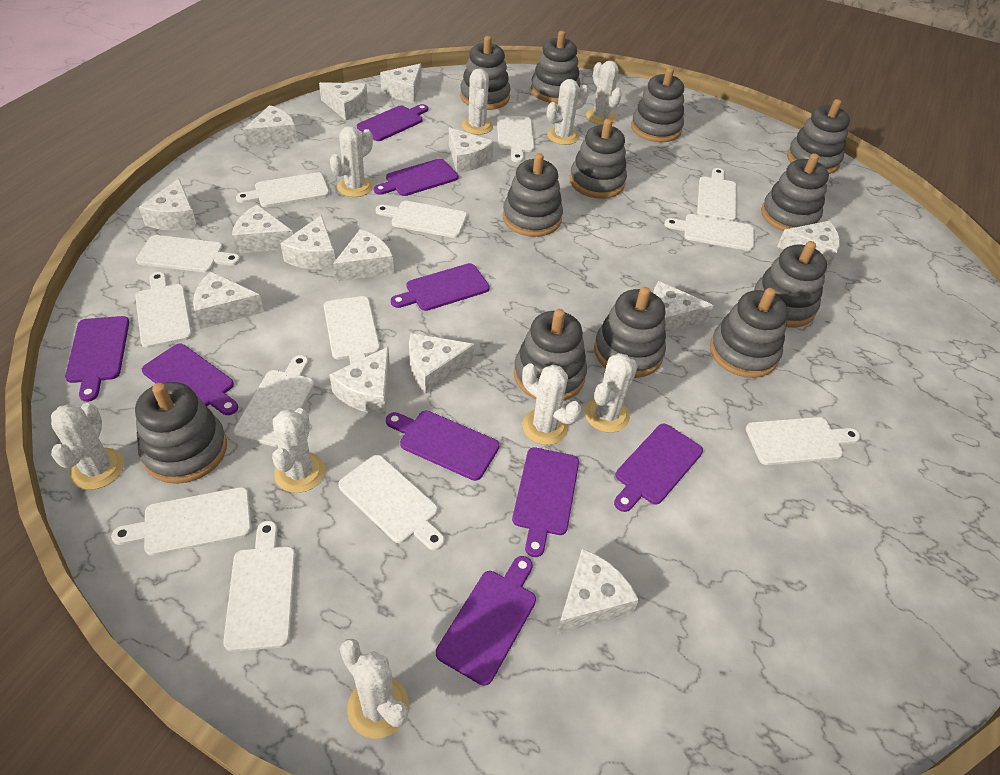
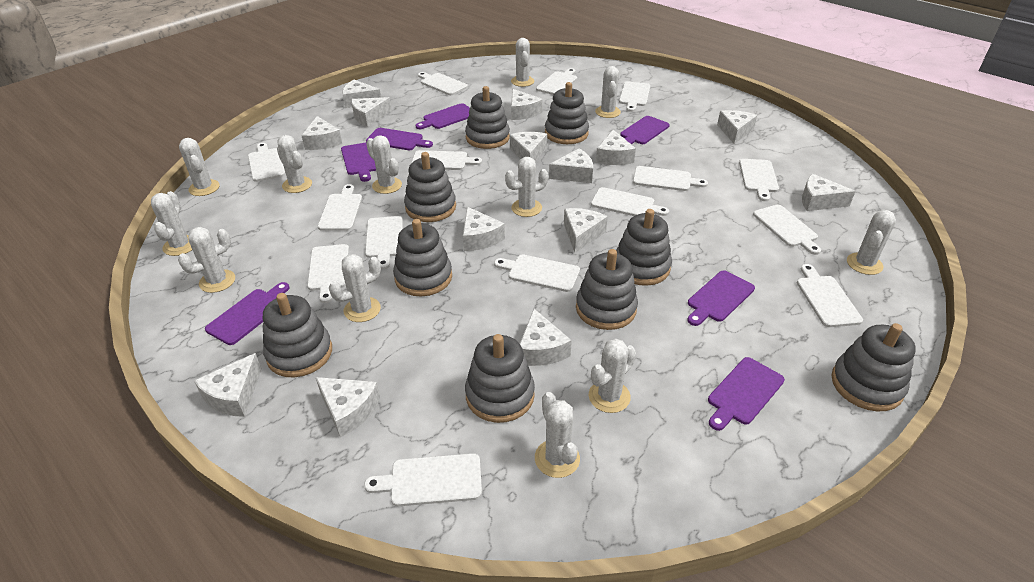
grey stacking toy: 12 -> 9
purple cutting board: 9 -> 7
white cactus: 9 -> 12
white cutting board: 13 -> 15

